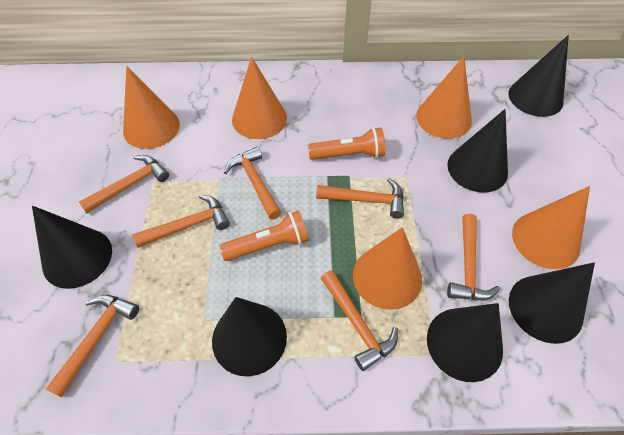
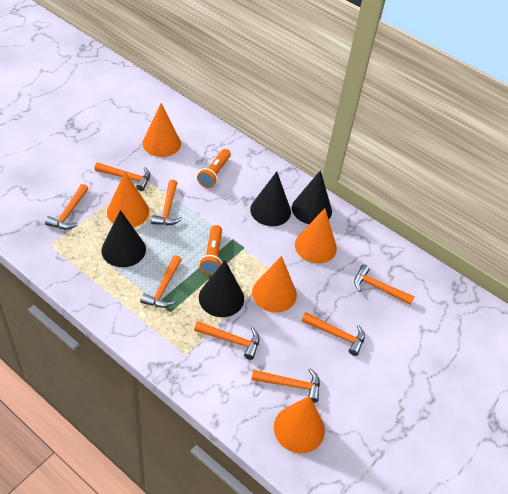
black cone: 6 -> 4
orange hammer: 7 -> 8

